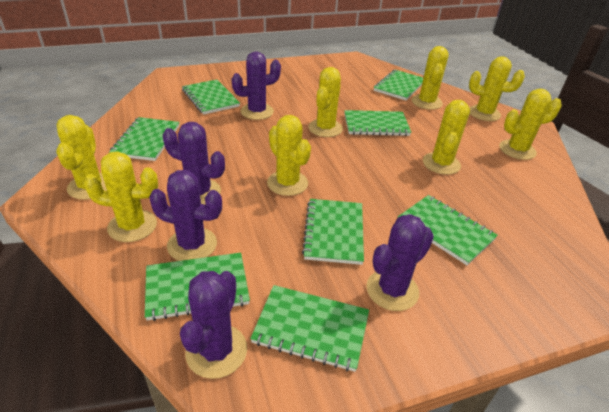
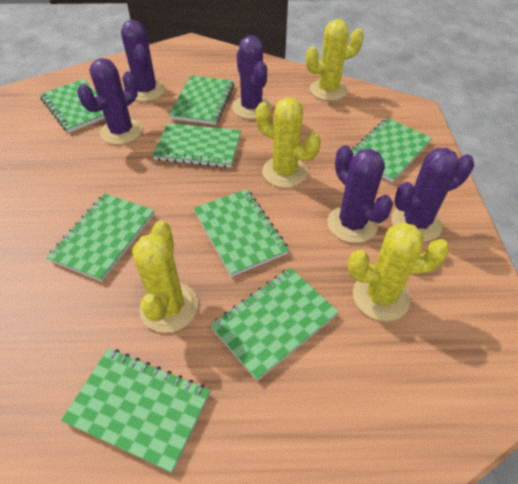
yellow cactus: 8 -> 4

